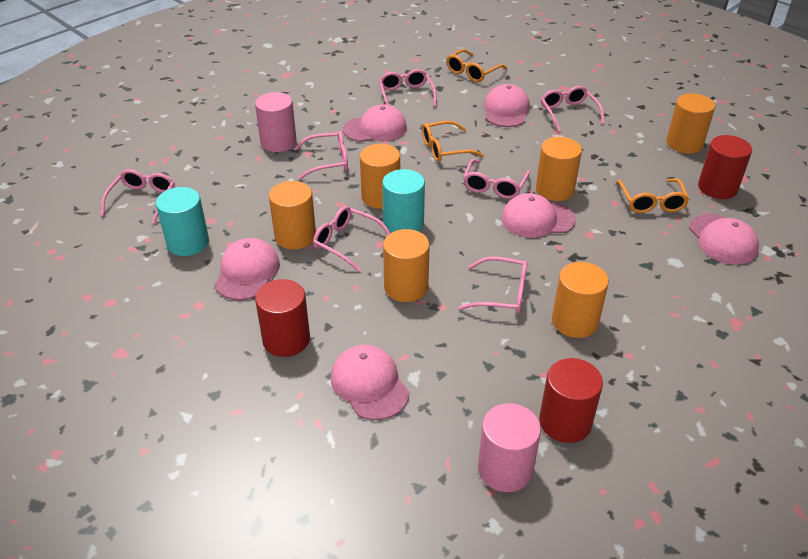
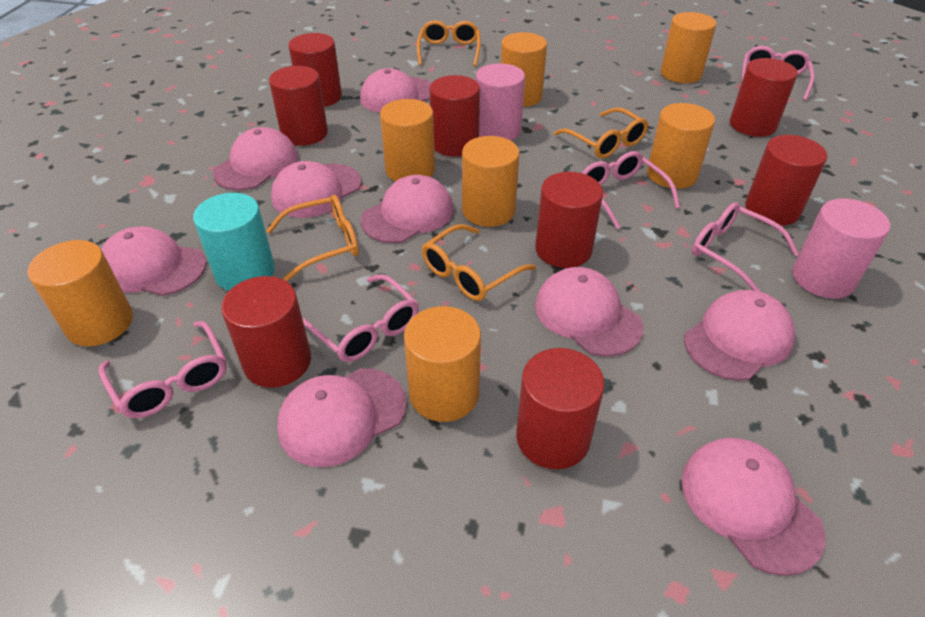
orange cylinder: 6 -> 7
orange glasses: 3 -> 4
pink cap: 6 -> 9
pink glasses: 7 -> 5
red cylinder: 3 -> 8
turquoise cylinder: 2 -> 1

